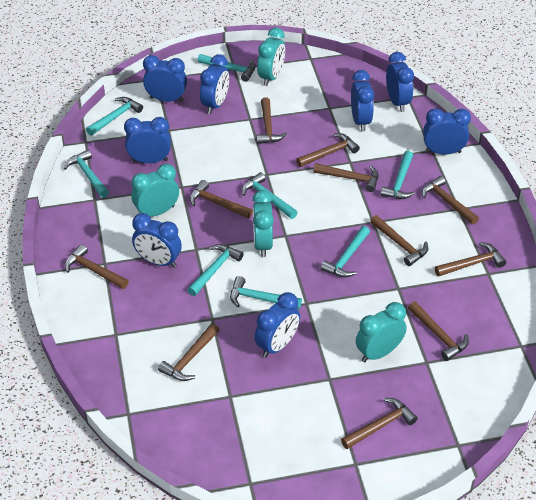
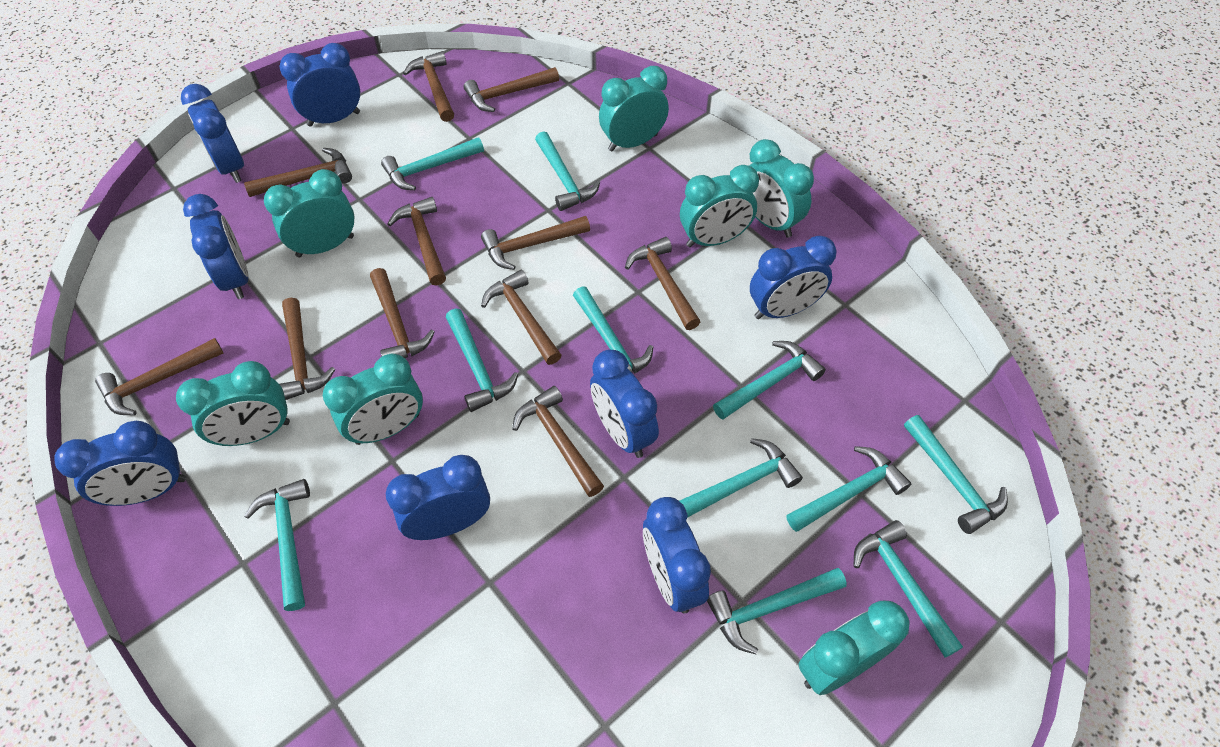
turquoise clock: 4 -> 7
turquoise hammer: 8 -> 11

